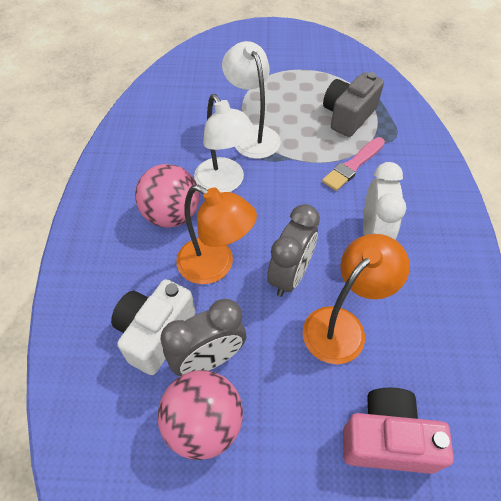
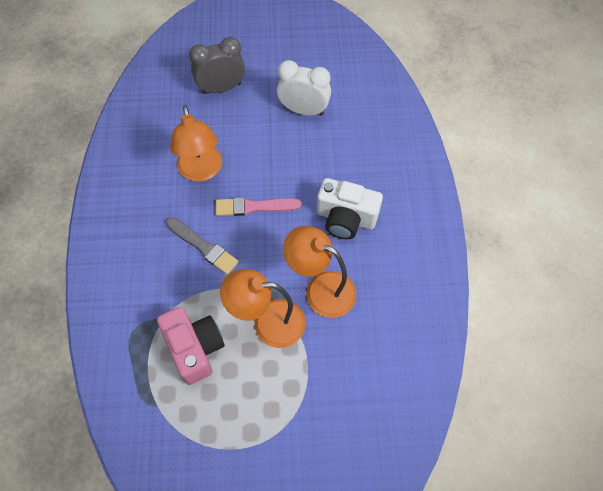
grey brush: 0 -> 1
grey camera: 1 -> 0
grey clock: 2 -> 1
orange lamp: 2 -> 3
pink ball: 2 -> 0
white lamp: 2 -> 0

